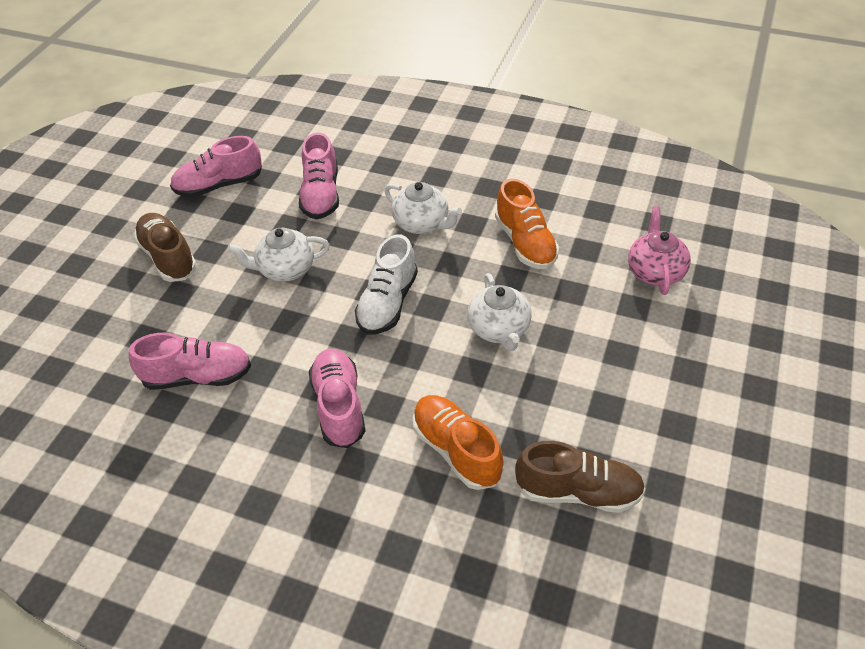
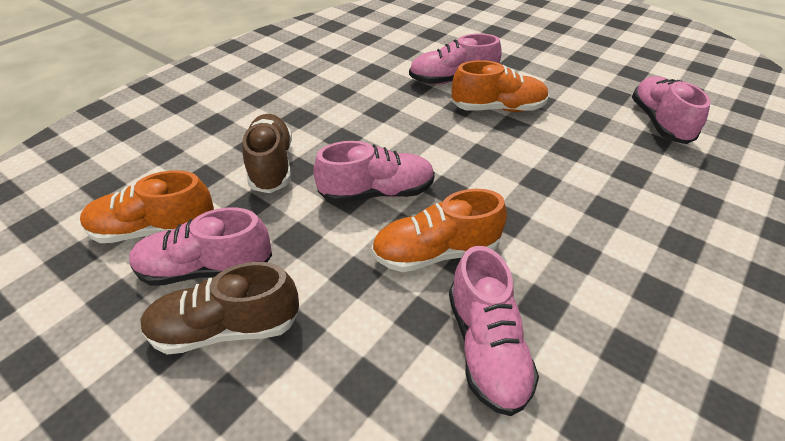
orange shoe: 2 -> 3
pink shoe: 4 -> 5
pink teapot: 1 -> 0
white shoe: 1 -> 0
white teapot: 3 -> 0

